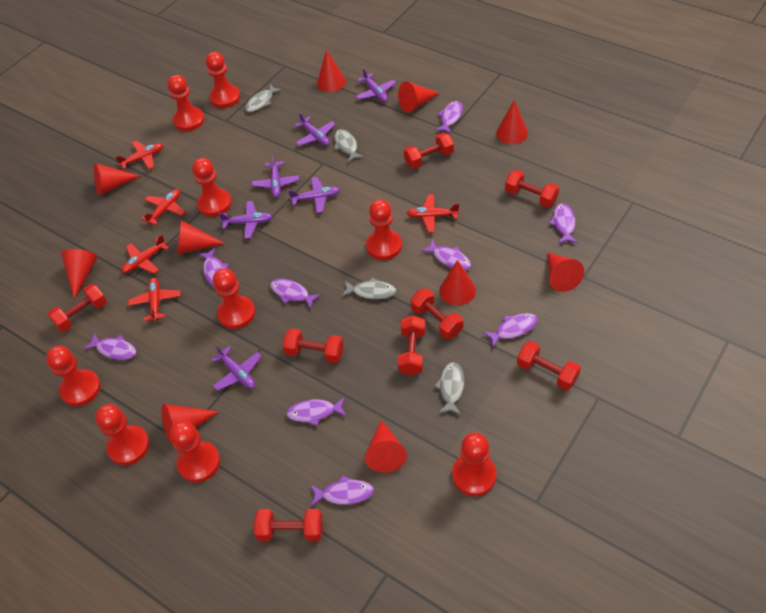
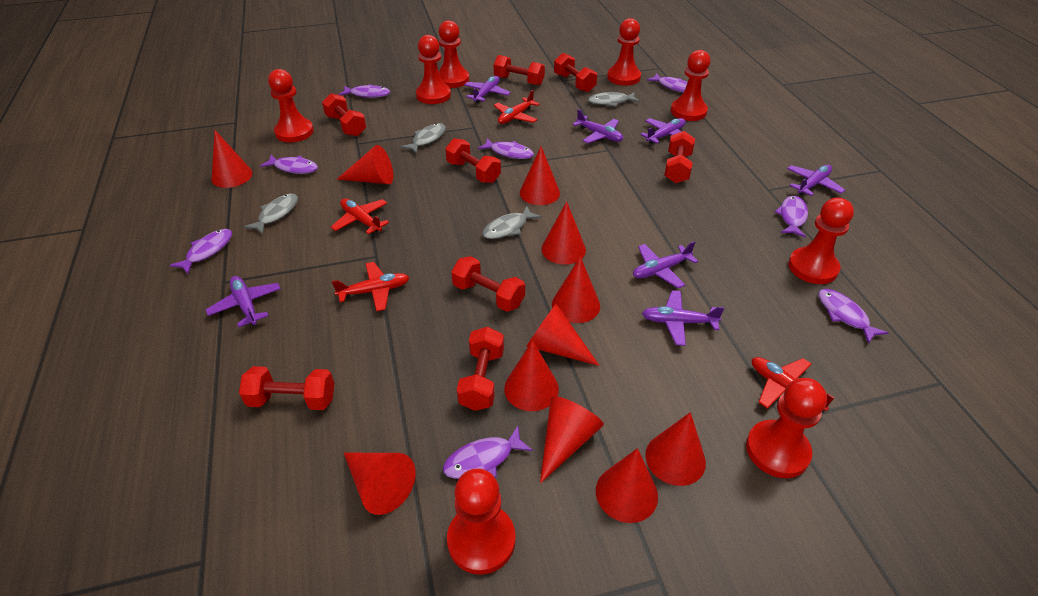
purple fish: 9 -> 8
purple plane: 6 -> 7
red cone: 10 -> 11
red pawn: 9 -> 8
red plane: 5 -> 4

